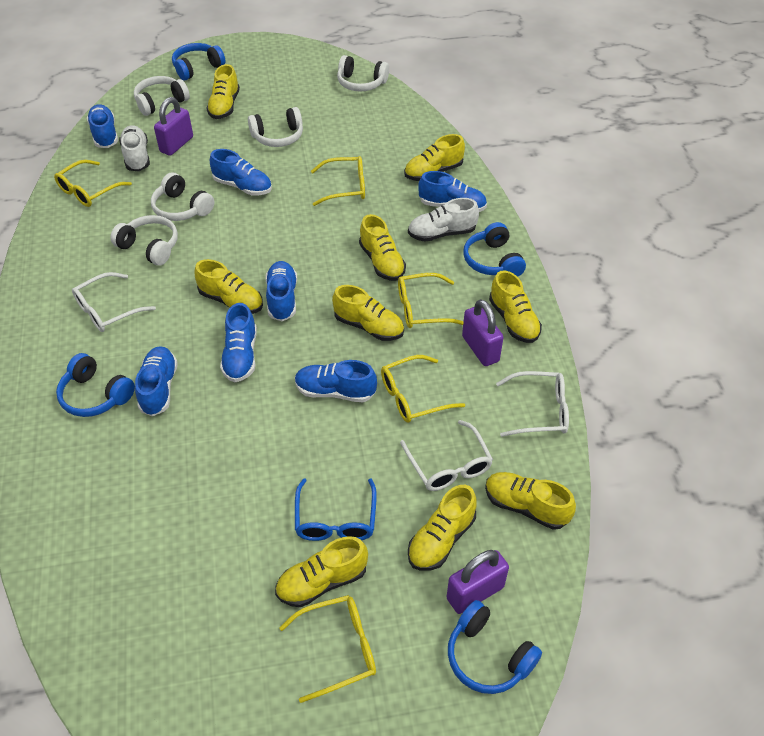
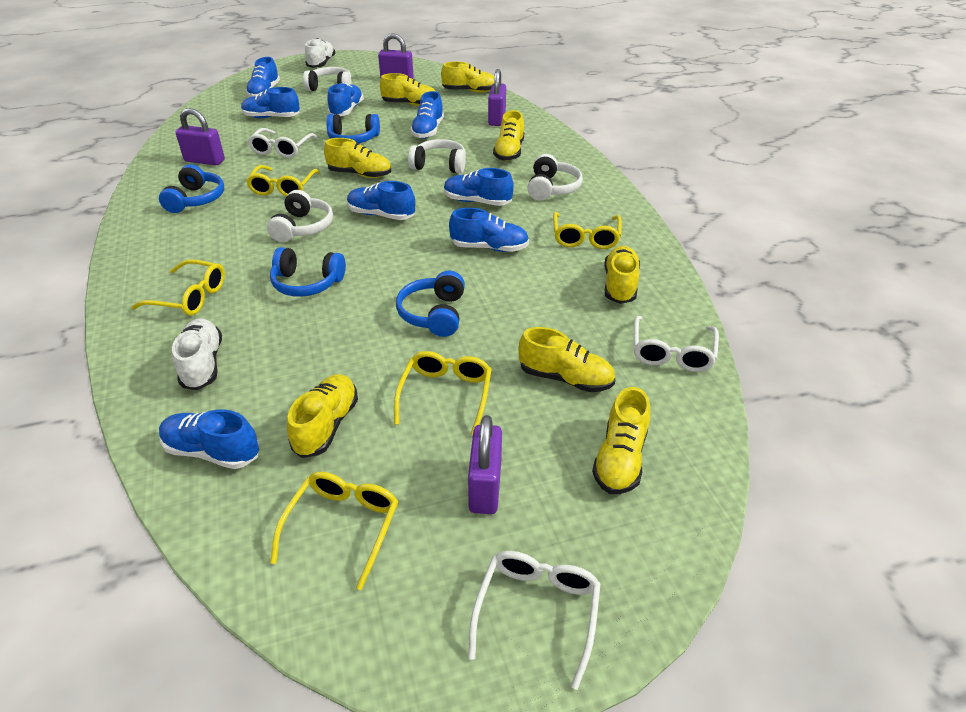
blue glasses: 1 -> 0
blue shoe: 7 -> 8
purple padlock: 3 -> 4
white headphones: 5 -> 4
yellow shoe: 9 -> 8

